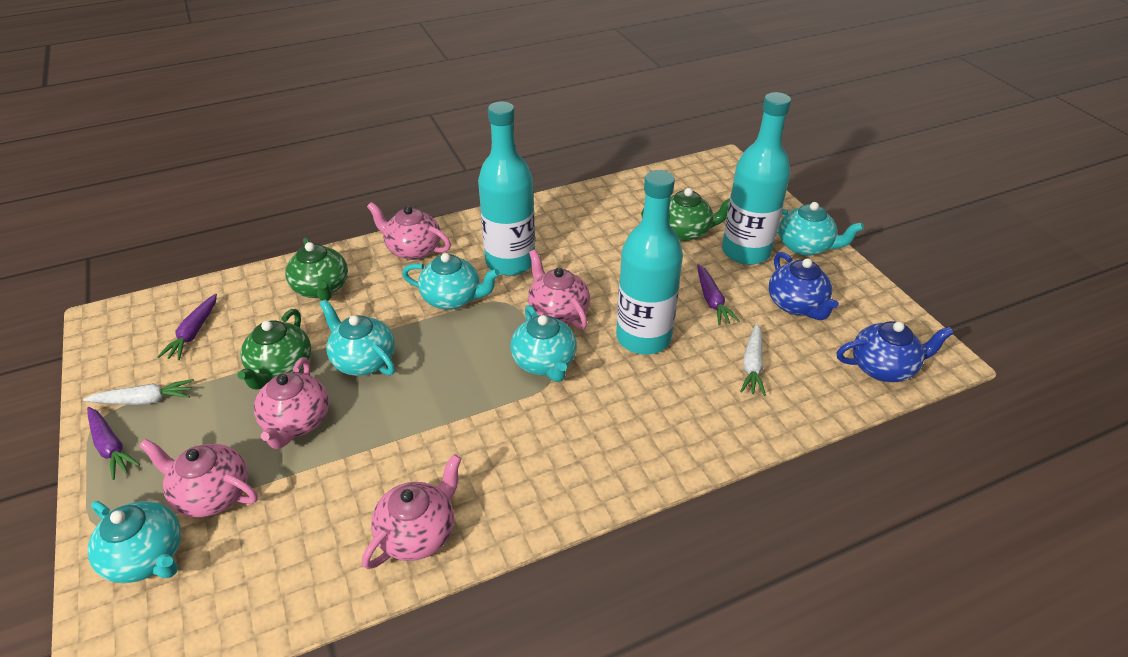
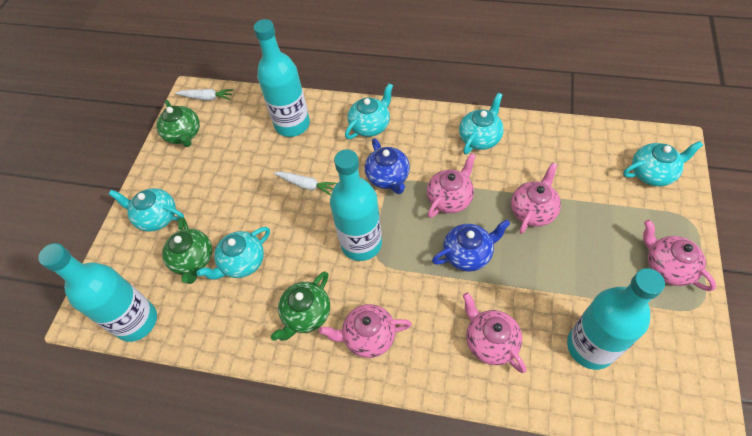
purple carrot: 3 -> 0
turquoise bottle: 3 -> 4

